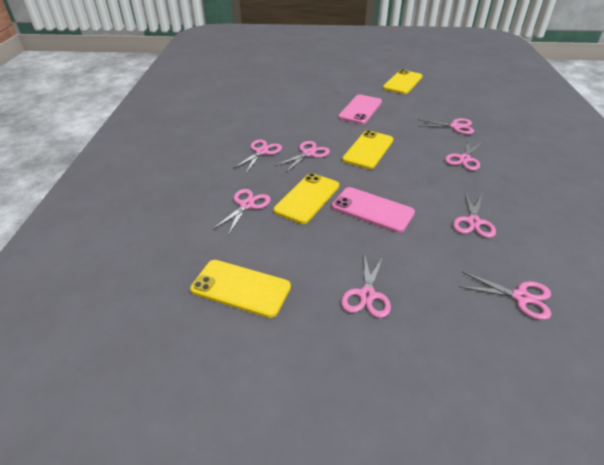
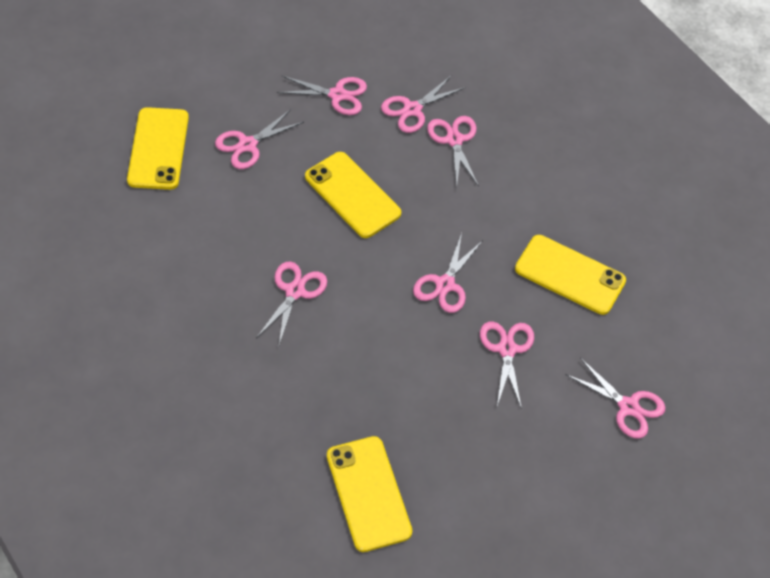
pink phone: 2 -> 0

